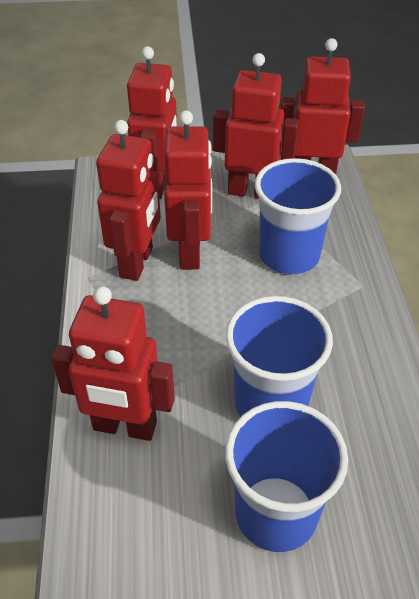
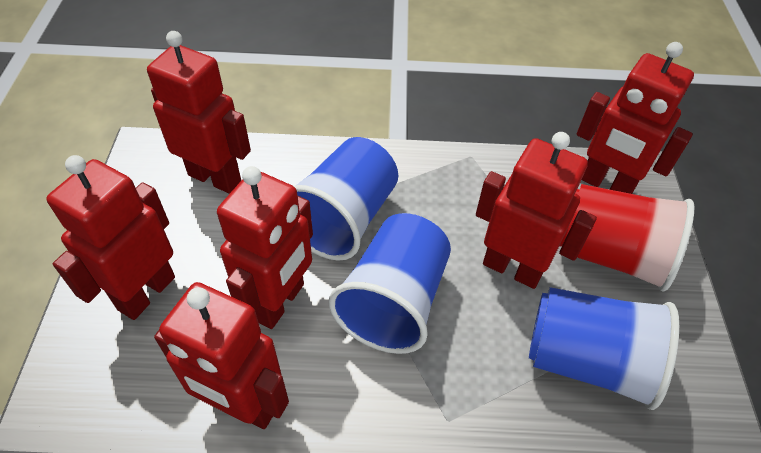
red cup: 0 -> 1

